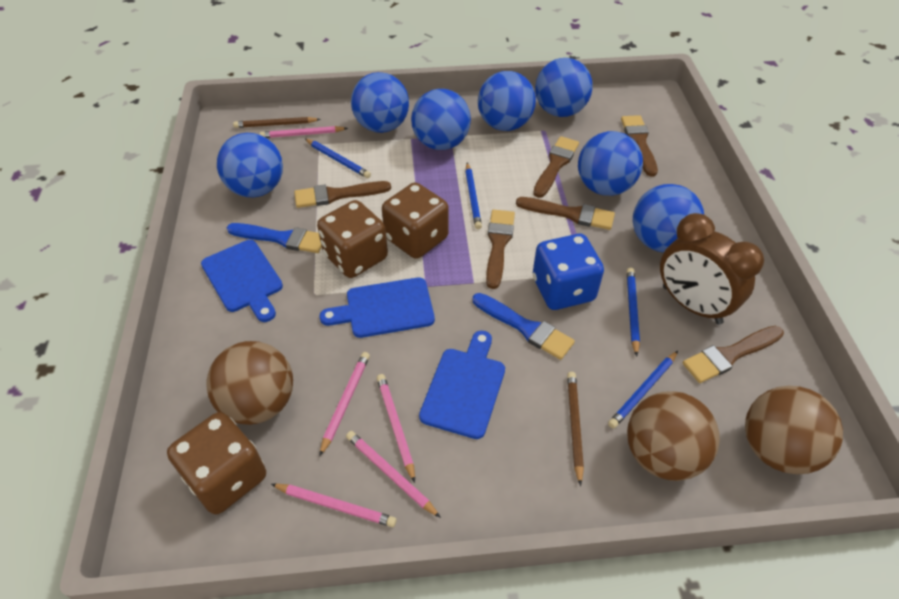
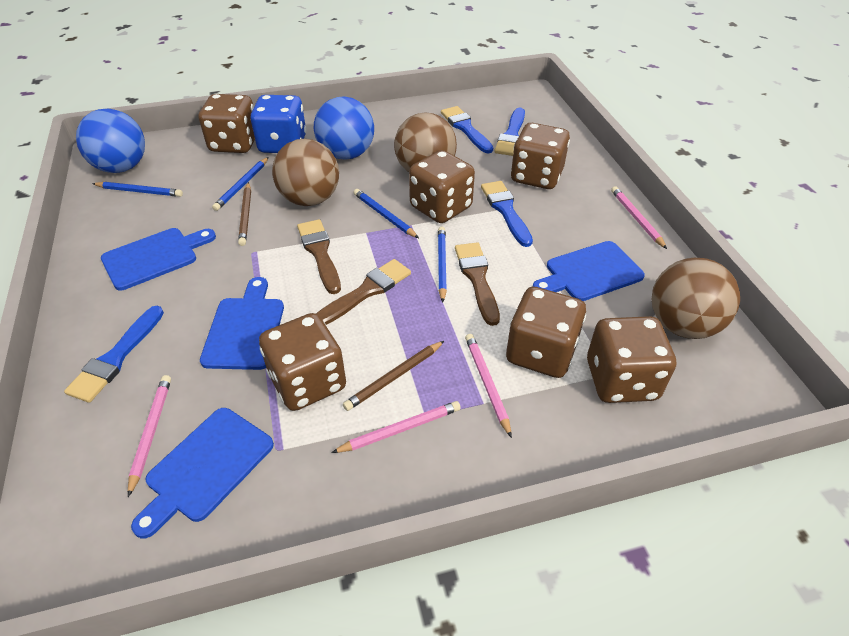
blue ball: 7 -> 2
blue brush: 2 -> 4
blue cutting board: 3 -> 4
brown brush: 6 -> 3
brown clock: 1 -> 0
brown dice: 3 -> 6
pink pencil: 5 -> 4

